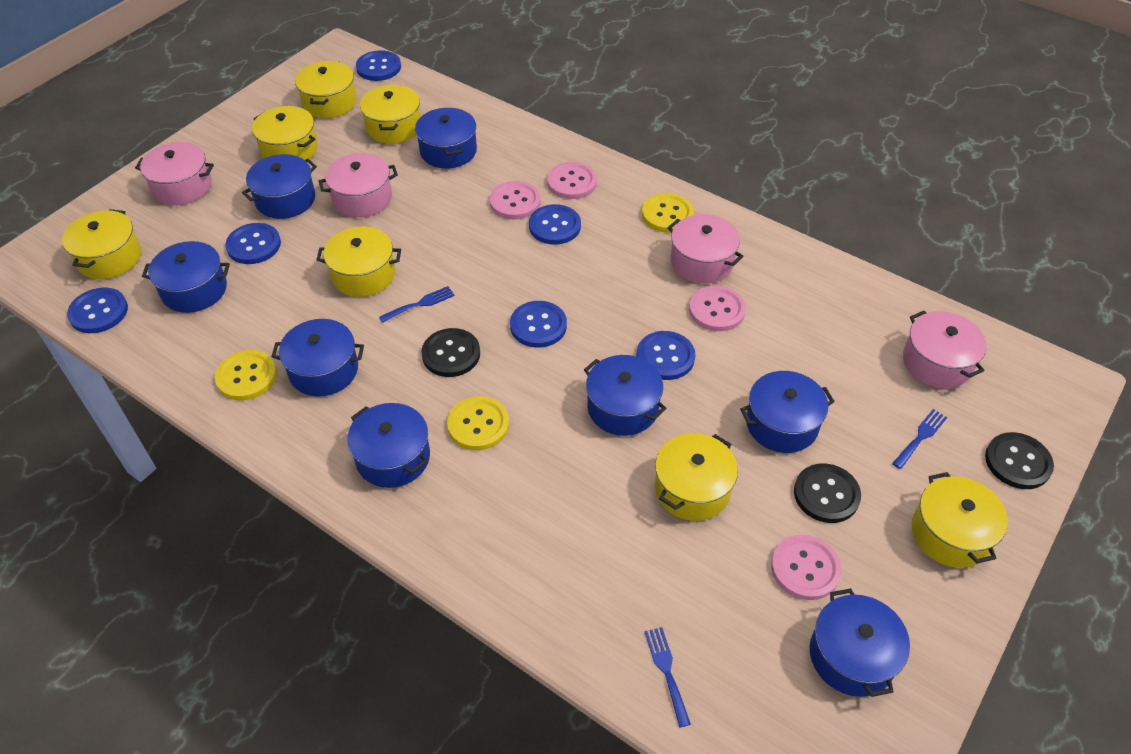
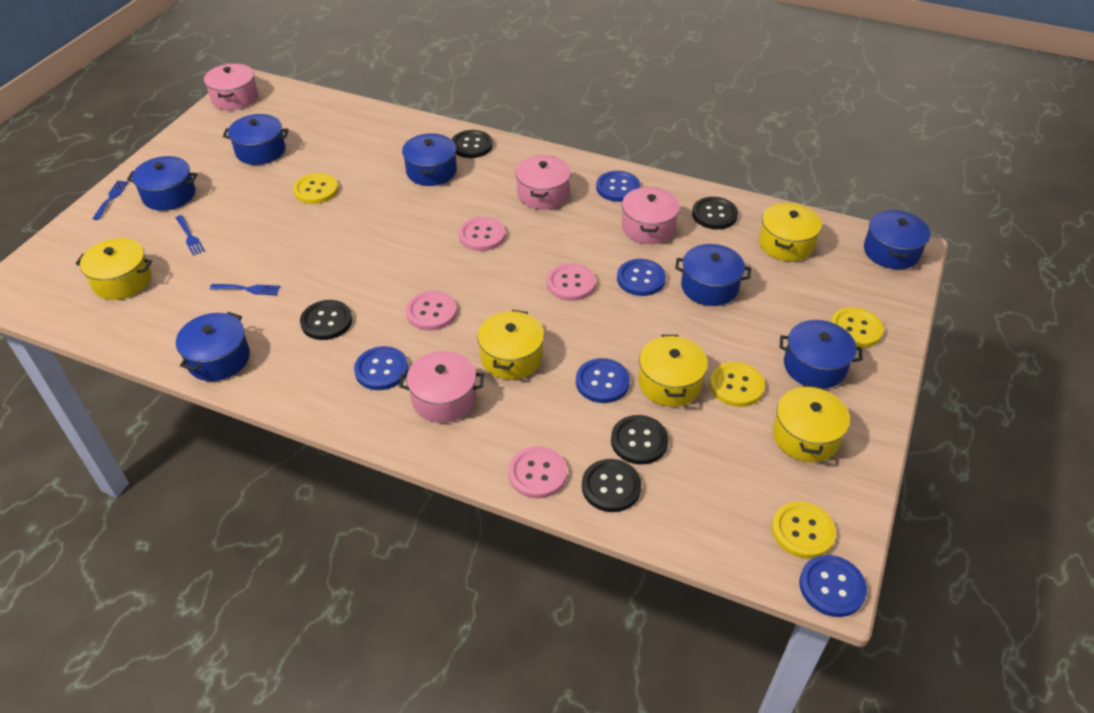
black button: 3 -> 5
blue button: 6 -> 5
blue pot: 8 -> 7
yellow button: 3 -> 4
yellow pot: 7 -> 5

